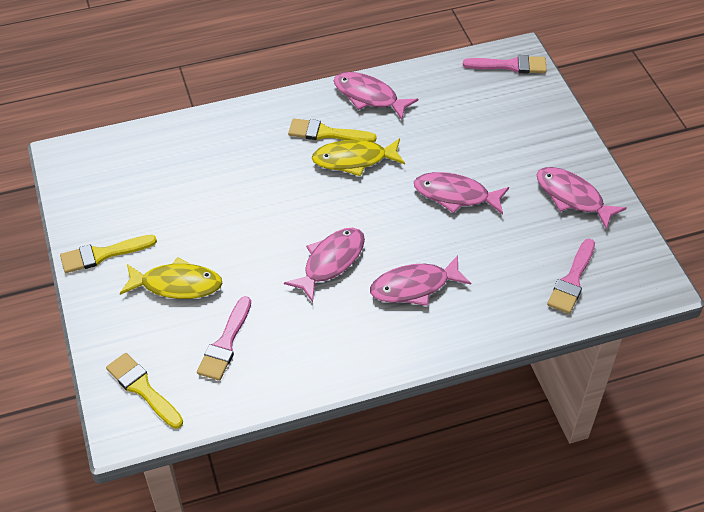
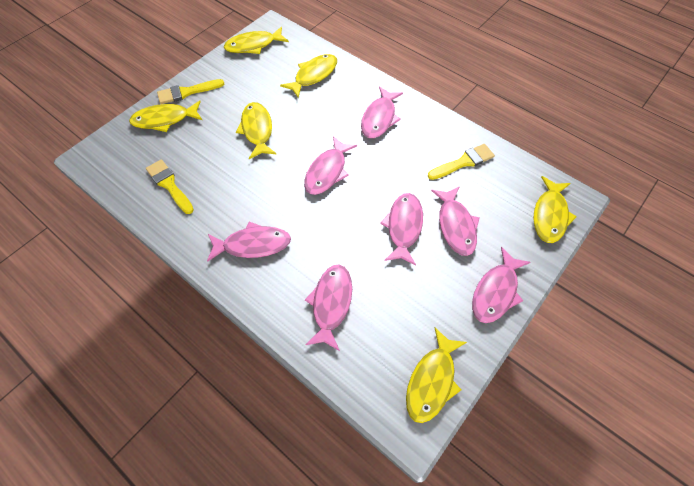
pink brush: 3 -> 0
pink fish: 5 -> 7
yellow fish: 2 -> 6

